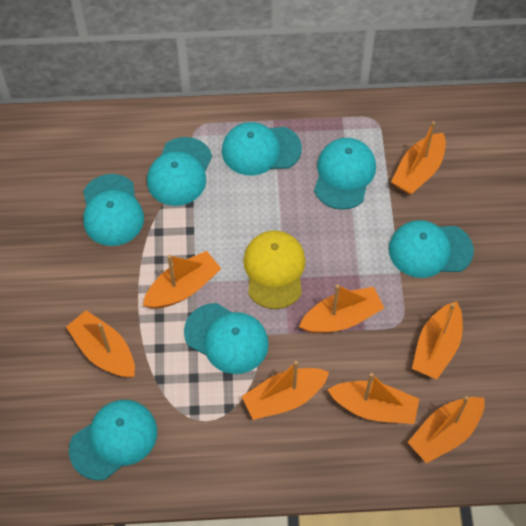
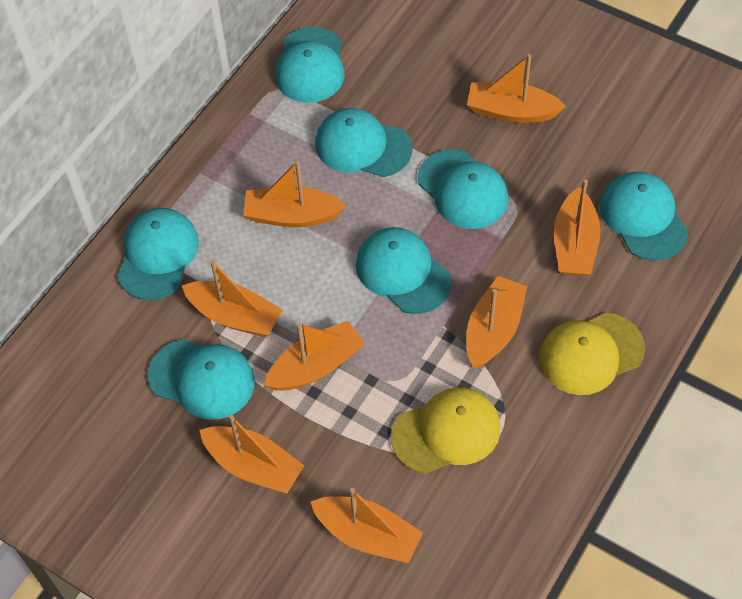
yellow cap: 1 -> 2

